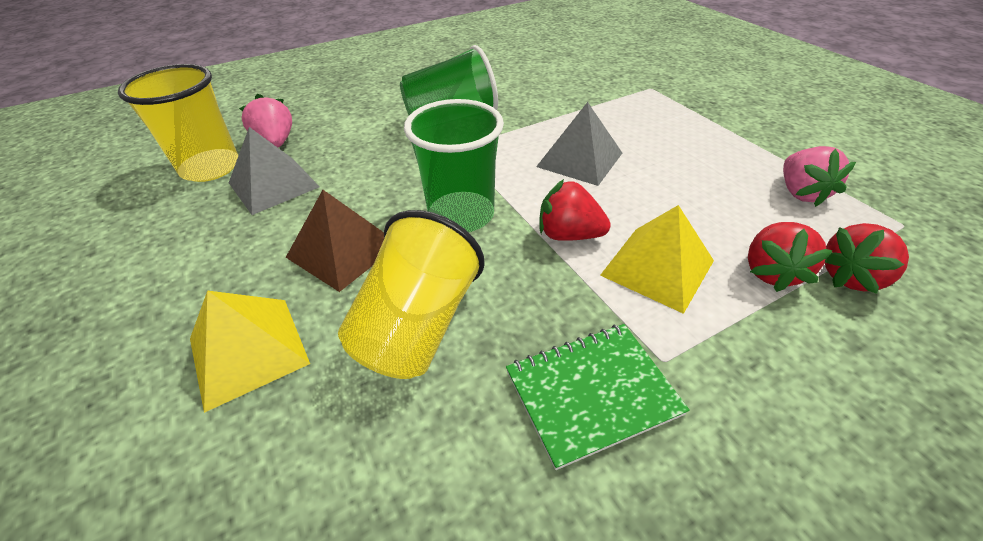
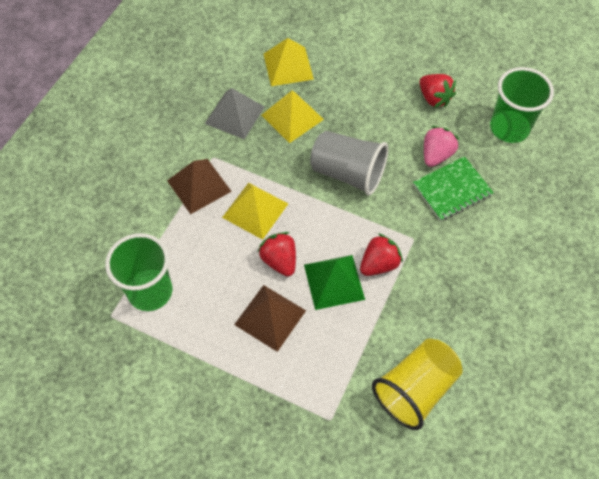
brown pyramid: 1 -> 2
green pyramid: 0 -> 1
grey cup: 0 -> 1
grey pyramid: 2 -> 1
pink strawberry: 2 -> 1
yellow cup: 2 -> 1
yellow pyramid: 2 -> 3

